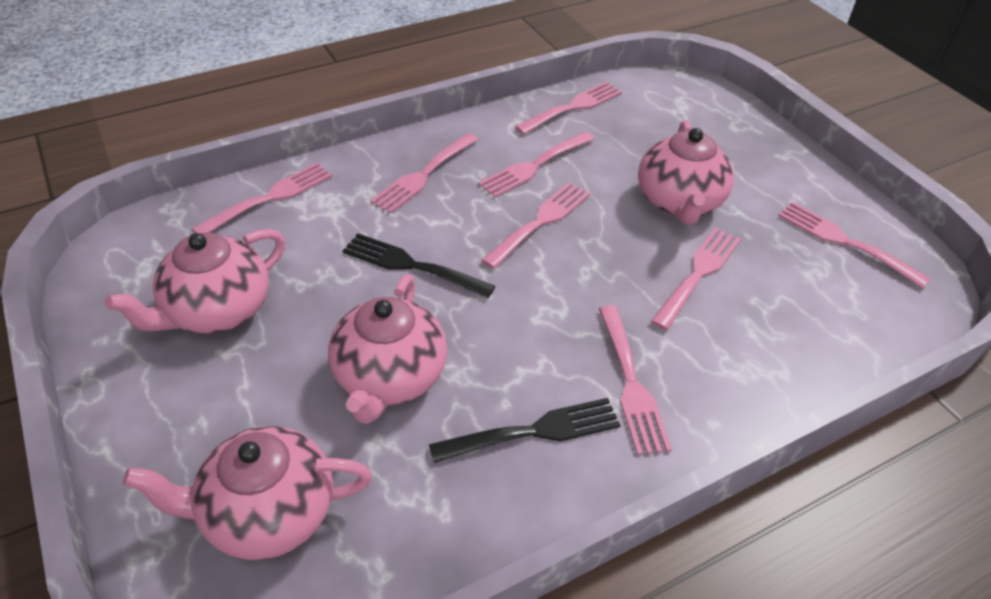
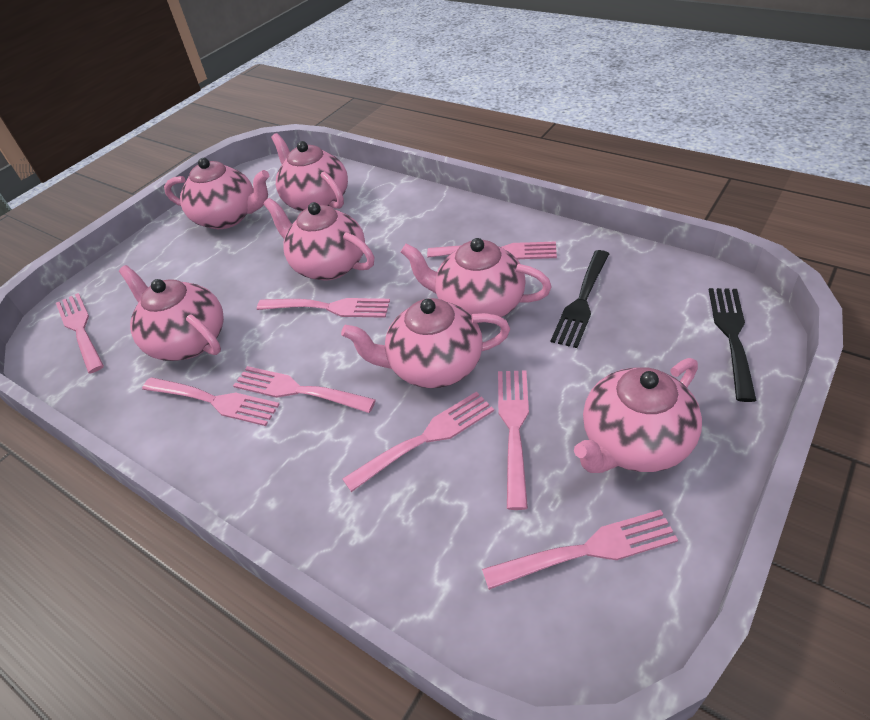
pink teapot: 4 -> 7

